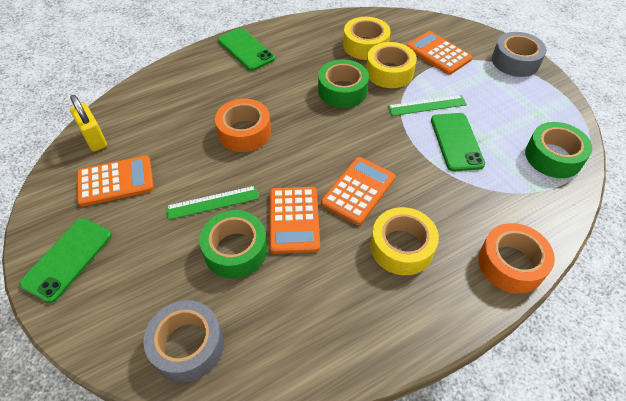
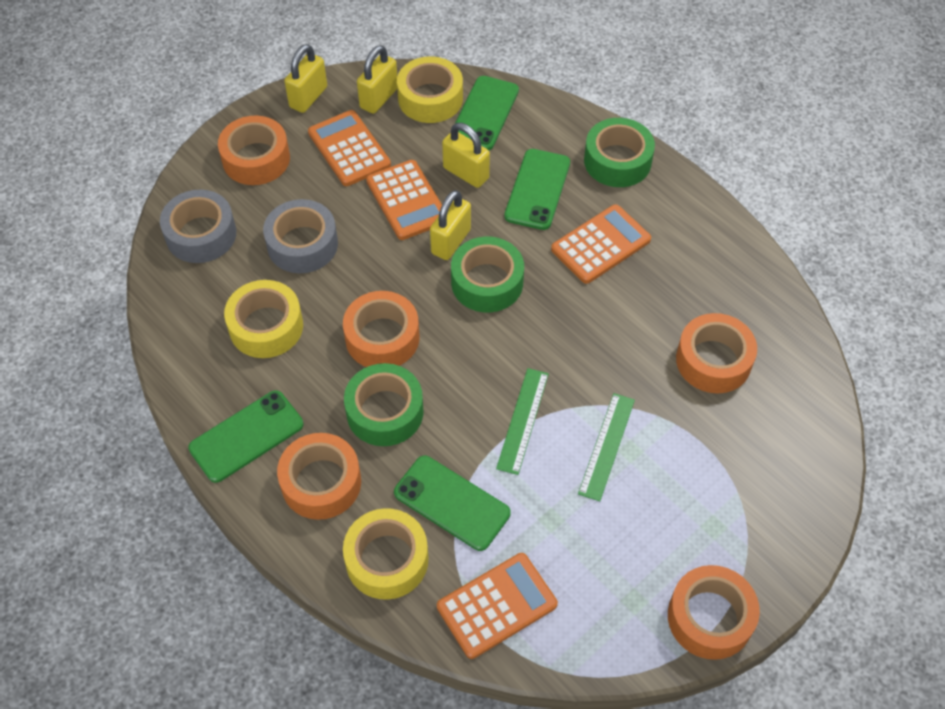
green phone: 3 -> 4
orange tape: 2 -> 5
yellow padlock: 1 -> 4

